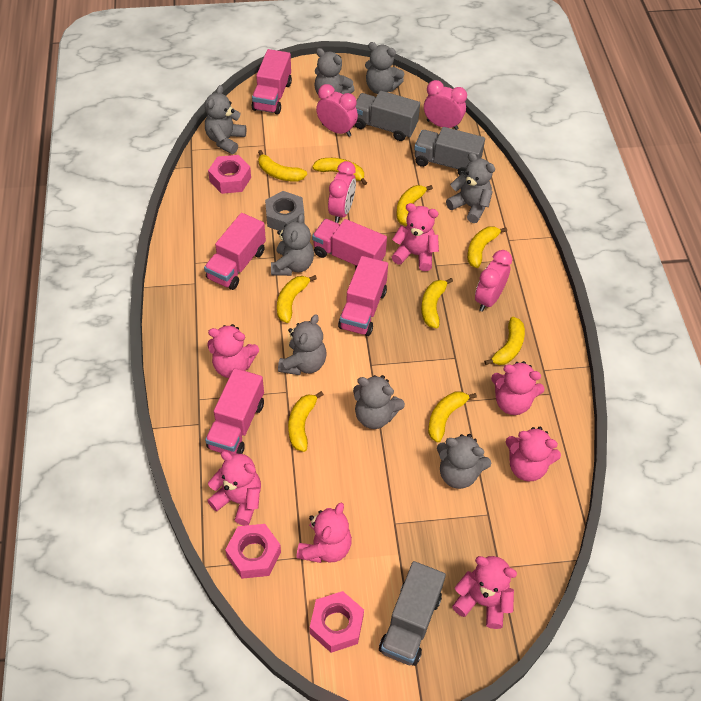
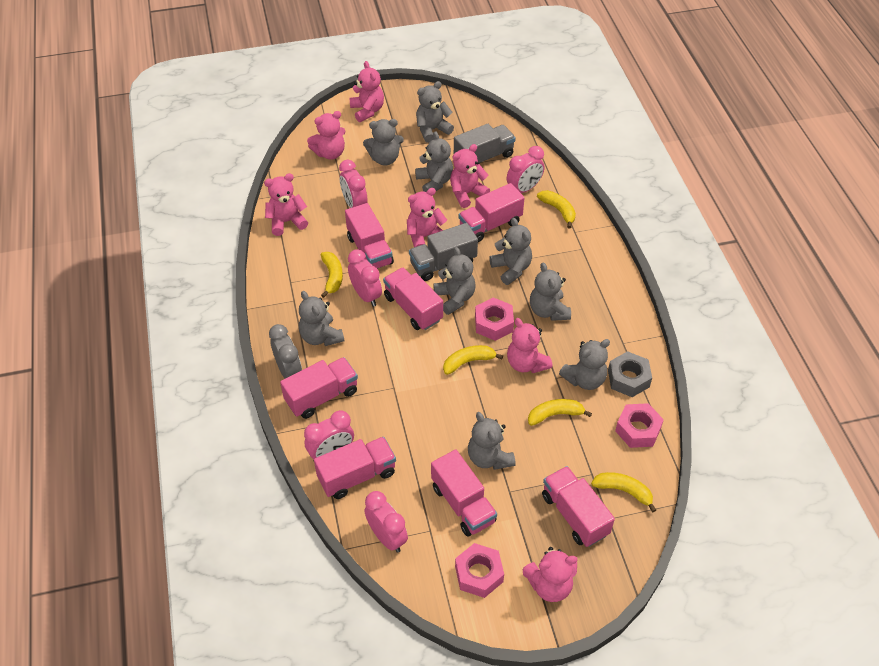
grey clock: 0 -> 1
grey teddy bear: 8 -> 9
grey truck: 3 -> 2
pink clock: 4 -> 5
pink truck: 5 -> 7
yellow banana: 9 -> 5

